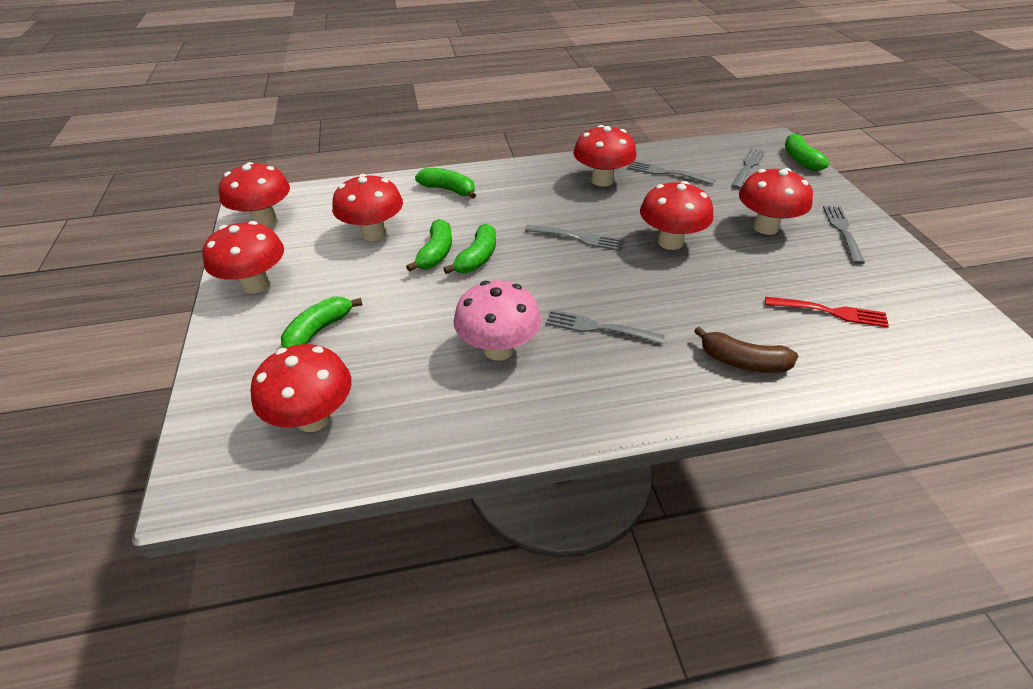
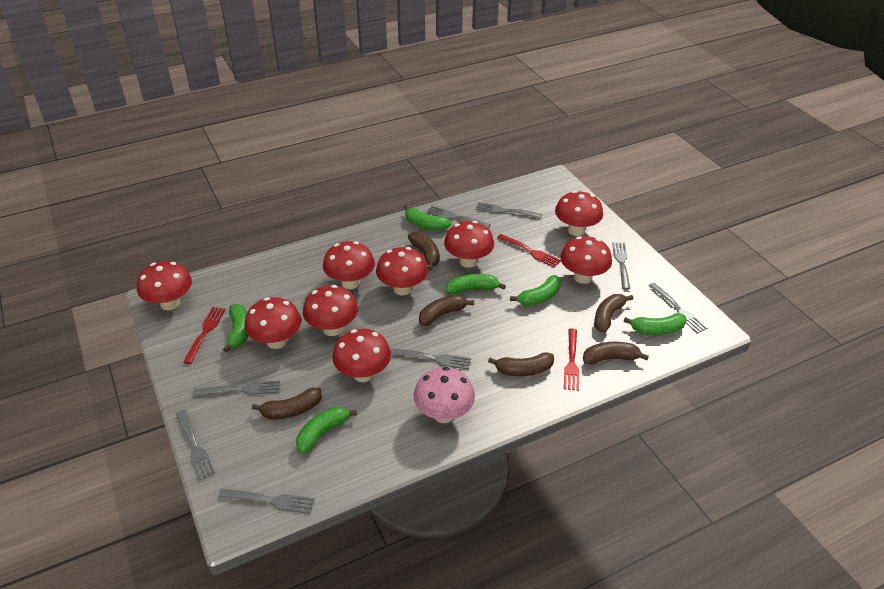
brown banana: 1 -> 6
green banana: 5 -> 6
grey fork: 5 -> 8
red fork: 1 -> 3
red mushroom: 7 -> 9

